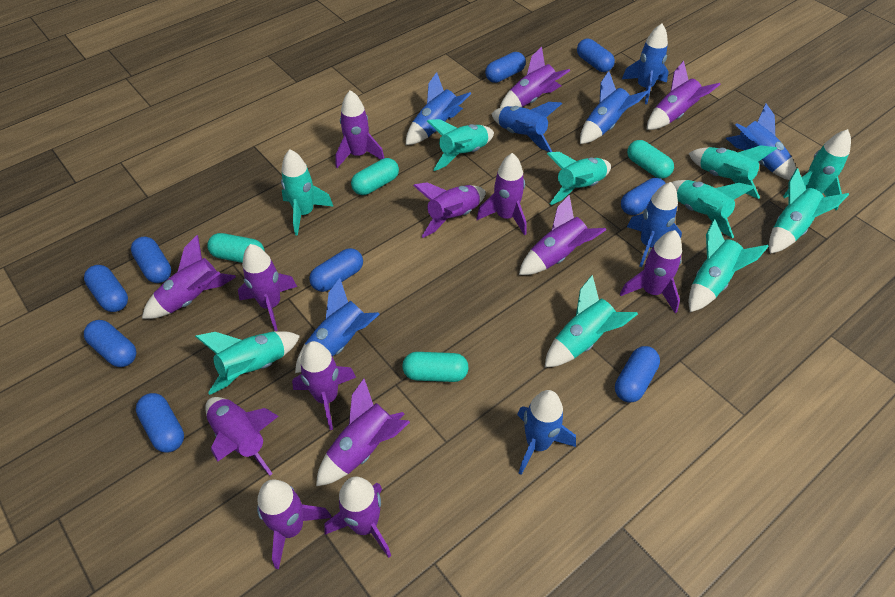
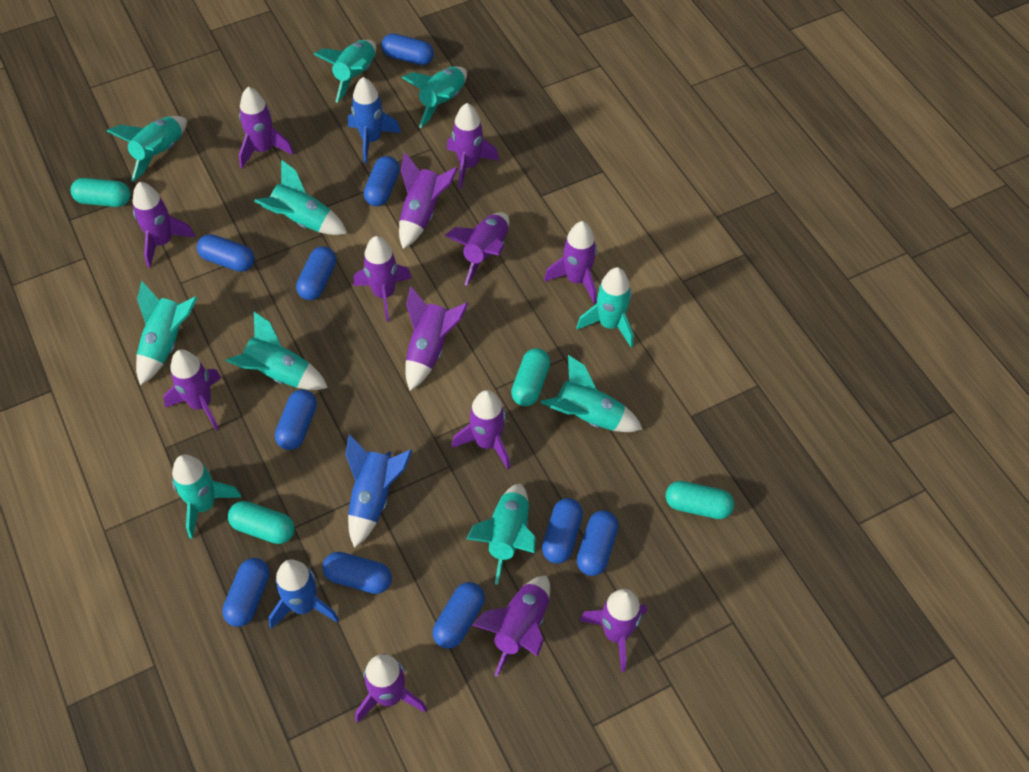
blue capsule: 9 -> 10
blue rocket: 8 -> 3
purple rocket: 14 -> 13

